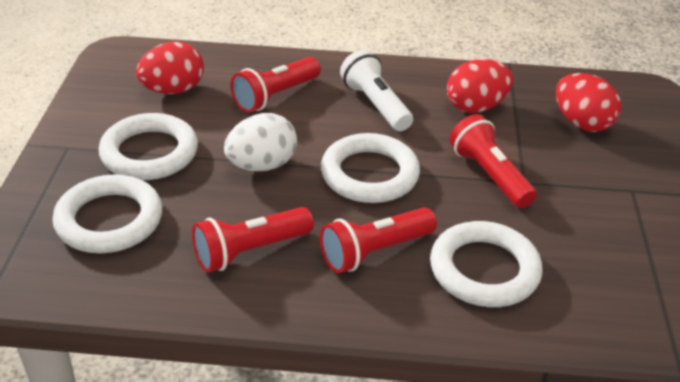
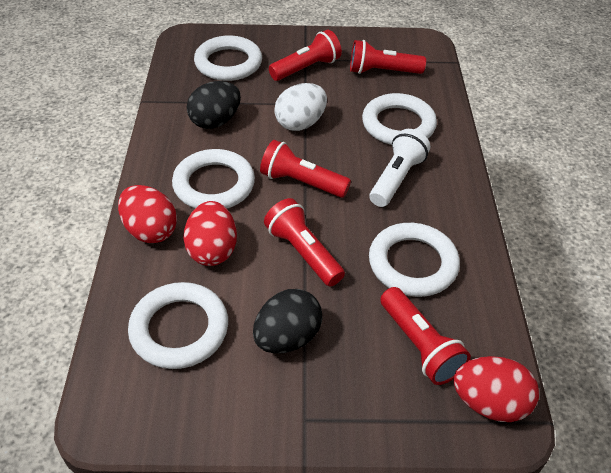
black egg: 0 -> 2
red flashlight: 4 -> 5
white ring: 4 -> 5

